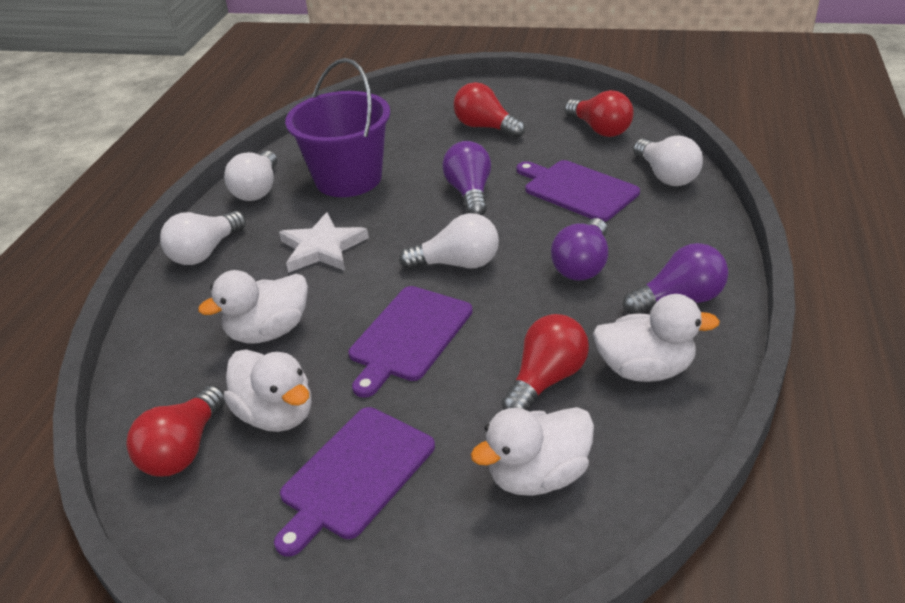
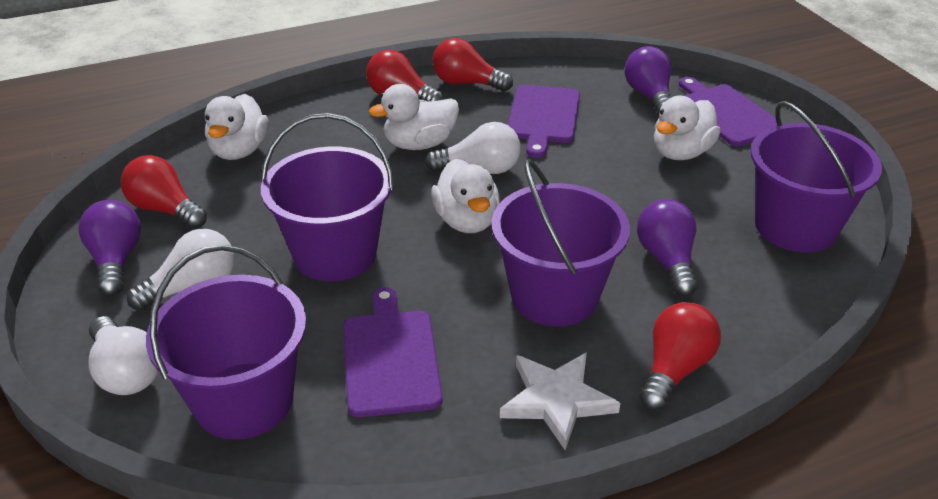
purple bucket: 1 -> 4
white light bulb: 4 -> 3

